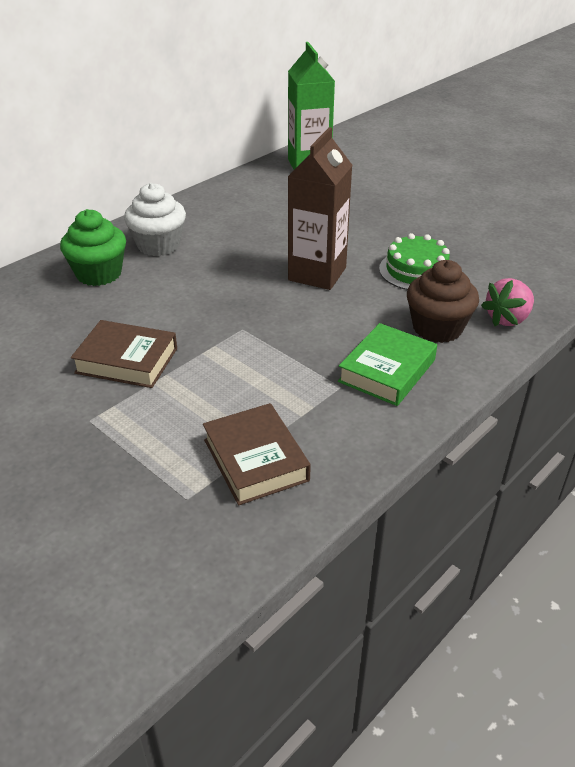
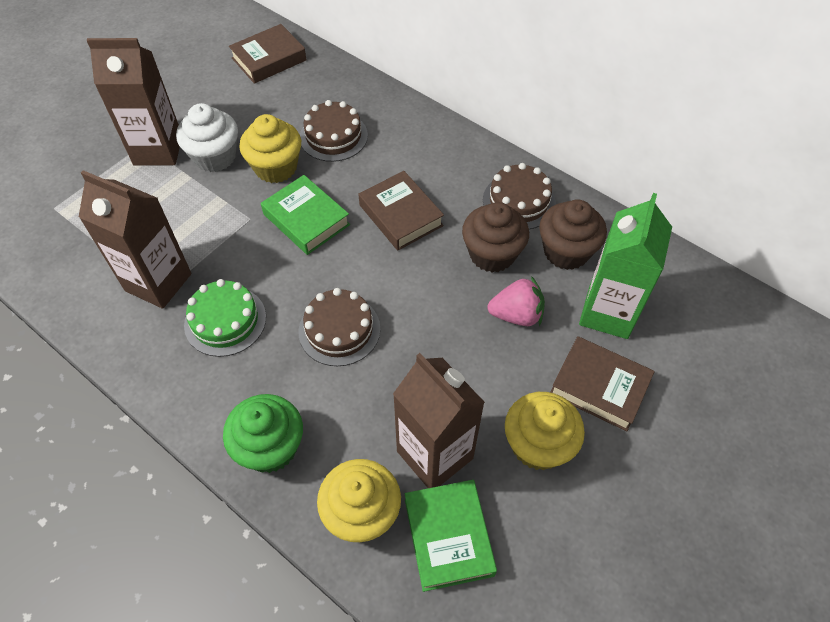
brown book: 2 -> 3
brown cake: 0 -> 3
brown carton: 1 -> 3
brown cupcake: 1 -> 2
green book: 1 -> 2
yellow cupcake: 0 -> 3

